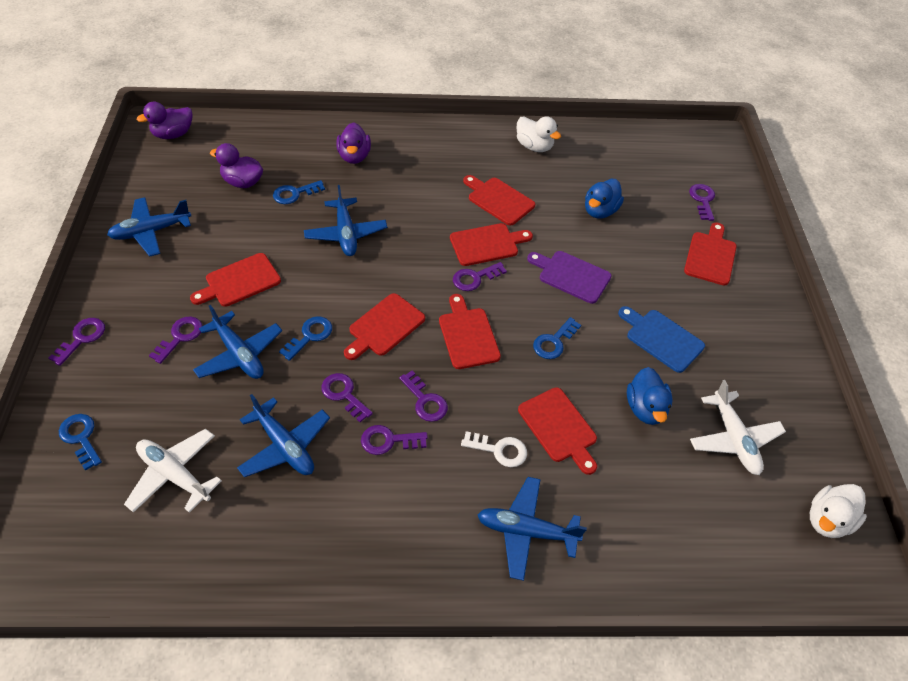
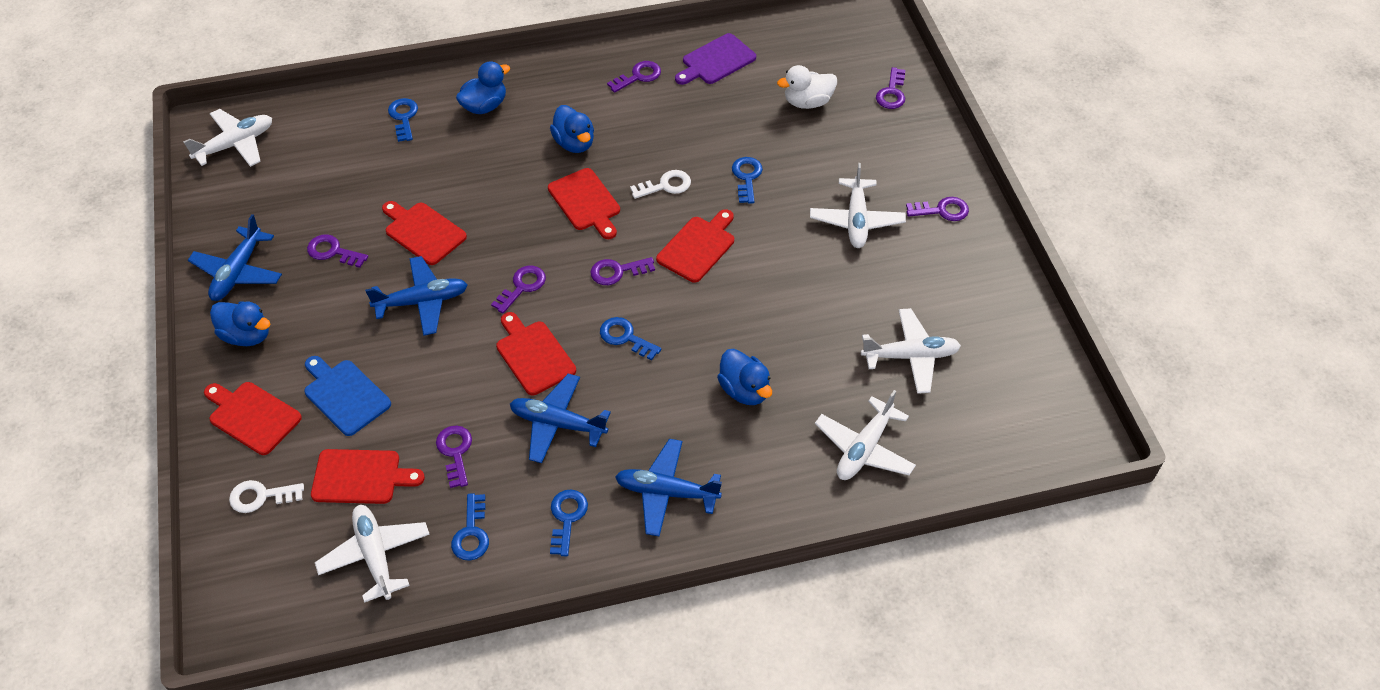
blue duck: 2 -> 4
blue key: 4 -> 5
blue plane: 5 -> 4
purple duck: 3 -> 0
red cutting board: 7 -> 6
white duck: 2 -> 1
white key: 1 -> 2
white plane: 2 -> 5

